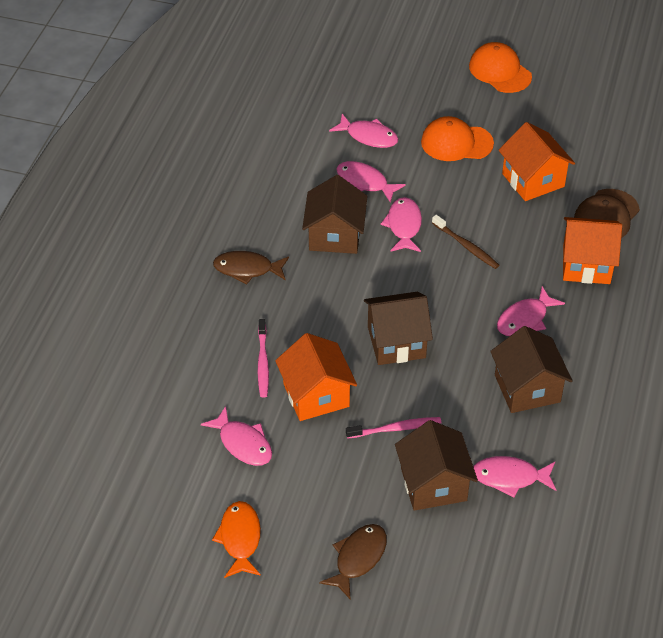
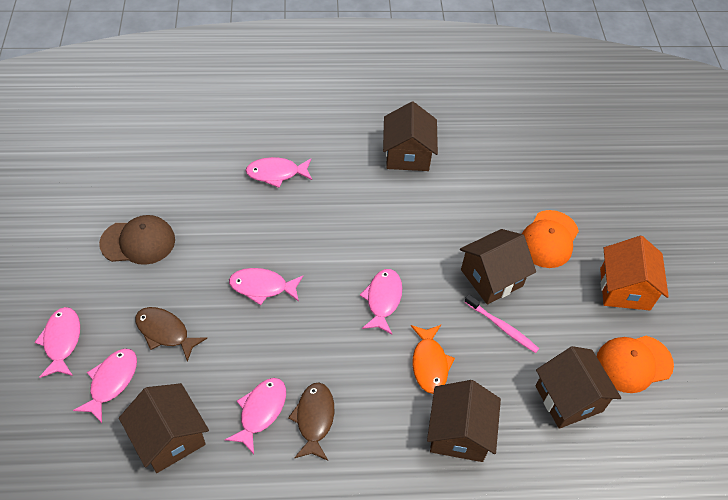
brown house: 4 -> 5
brown toothbrush: 1 -> 0
orange house: 3 -> 1
pink toothbrush: 2 -> 1

